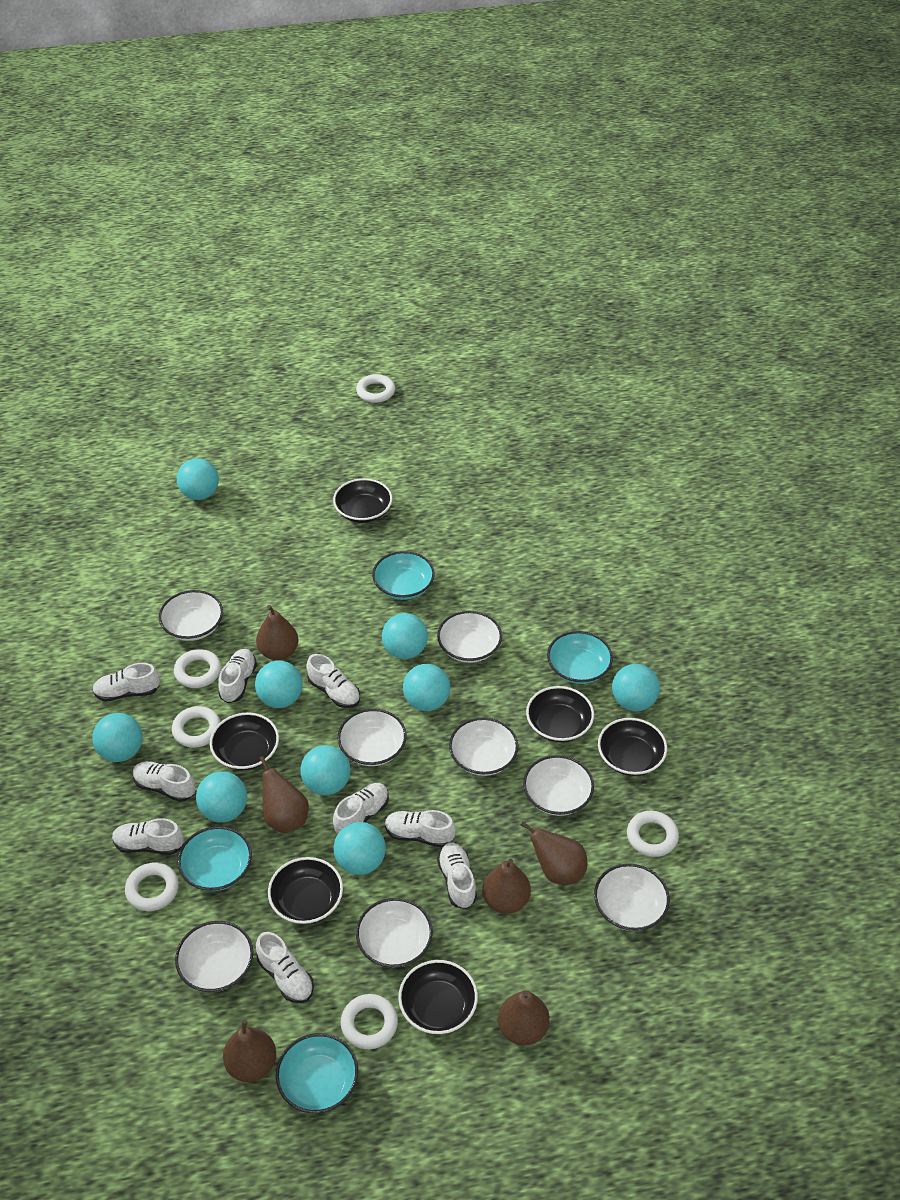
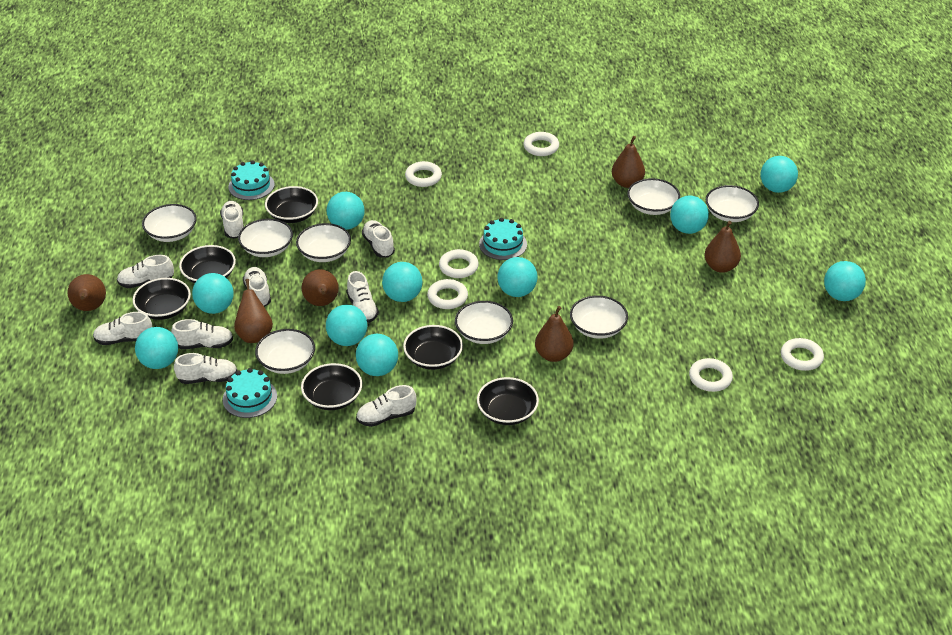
turquoise ball: 9 -> 10
turquoise bowl: 4 -> 0
turquoise cake: 0 -> 3

